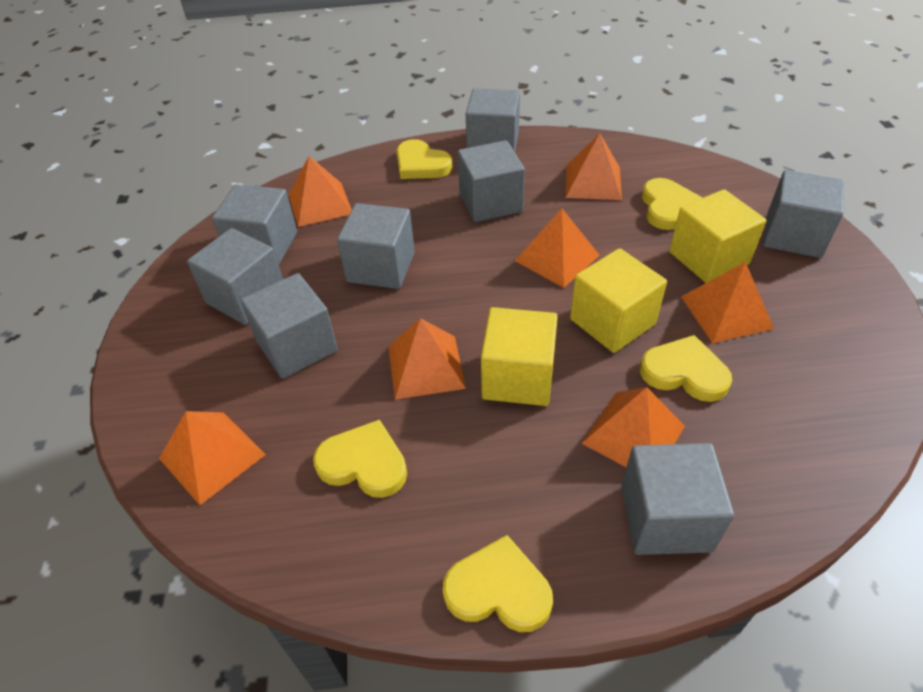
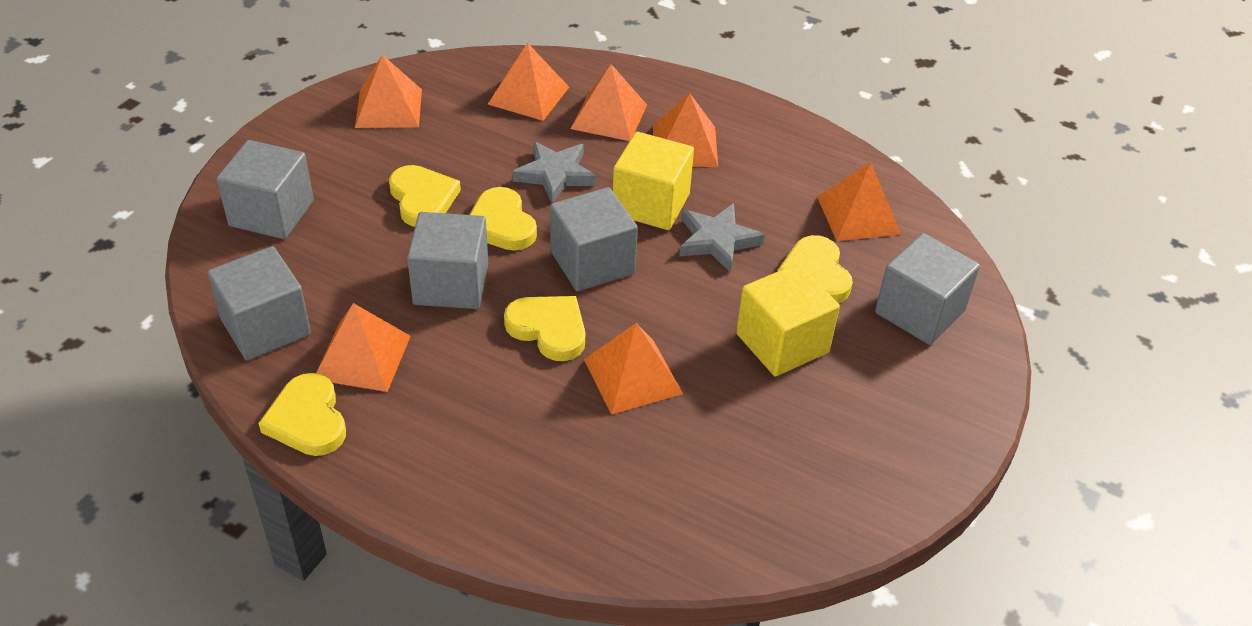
grey cube: 8 -> 5
grey star: 0 -> 2
yellow cube: 3 -> 2

